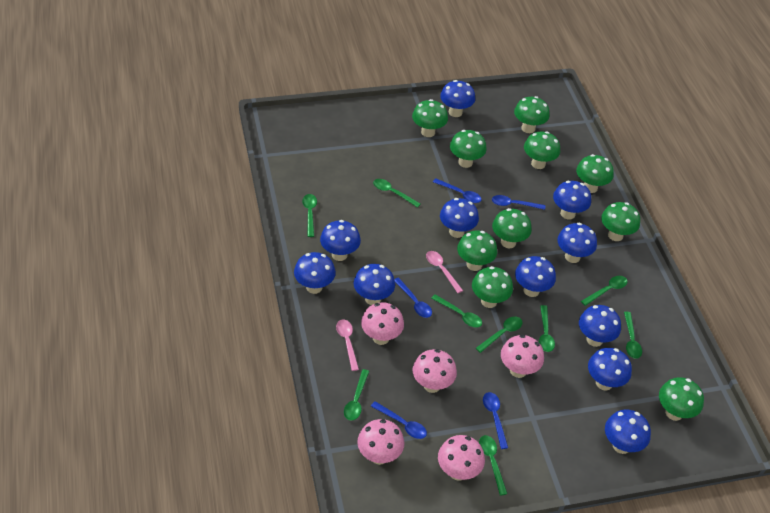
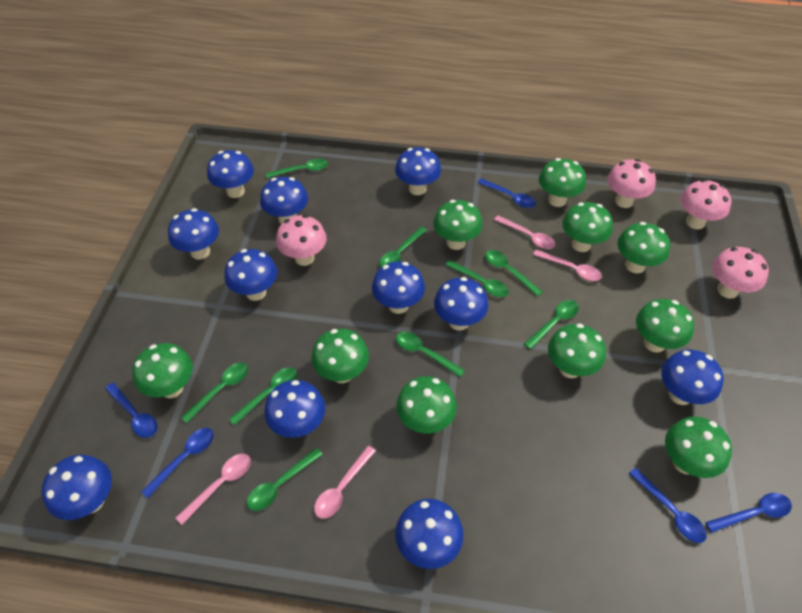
pink mushroom: 5 -> 4
pink spoon: 2 -> 4

